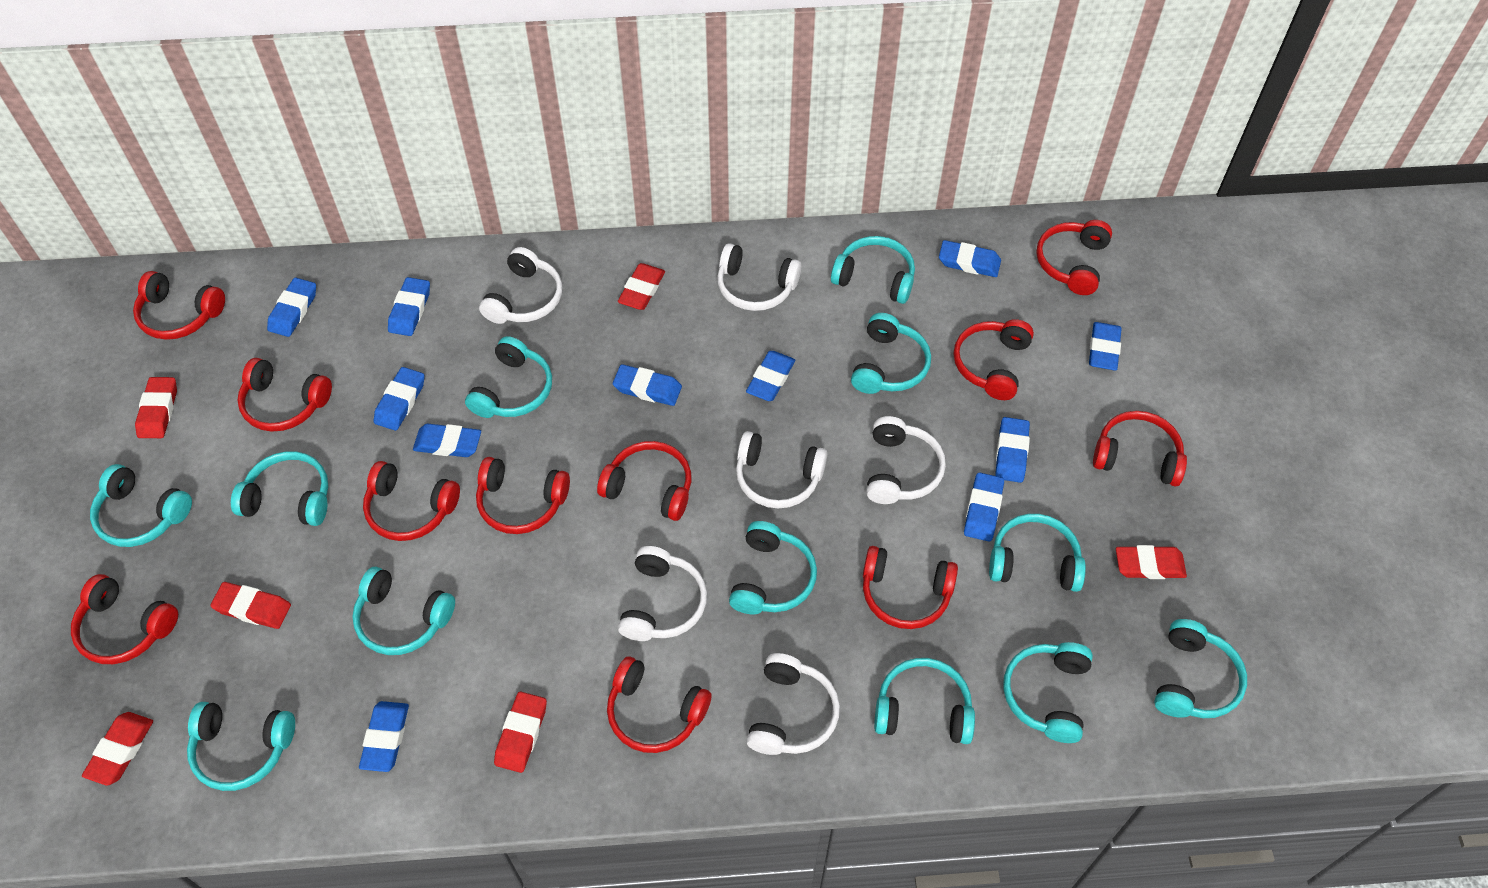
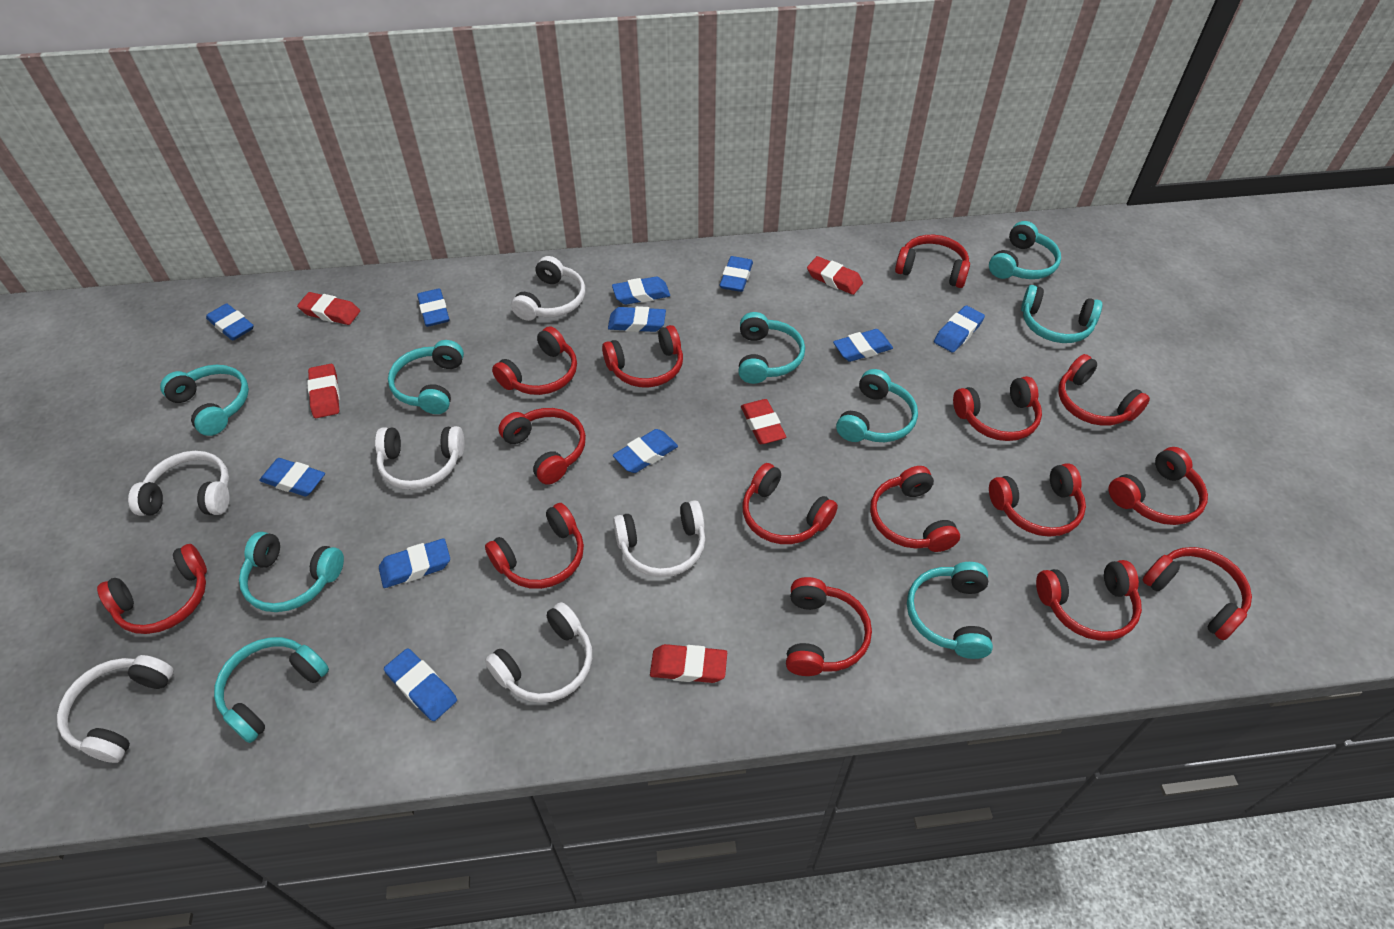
red eraser: 6 -> 5
red headphones: 11 -> 15
turquoise headphones: 12 -> 9

